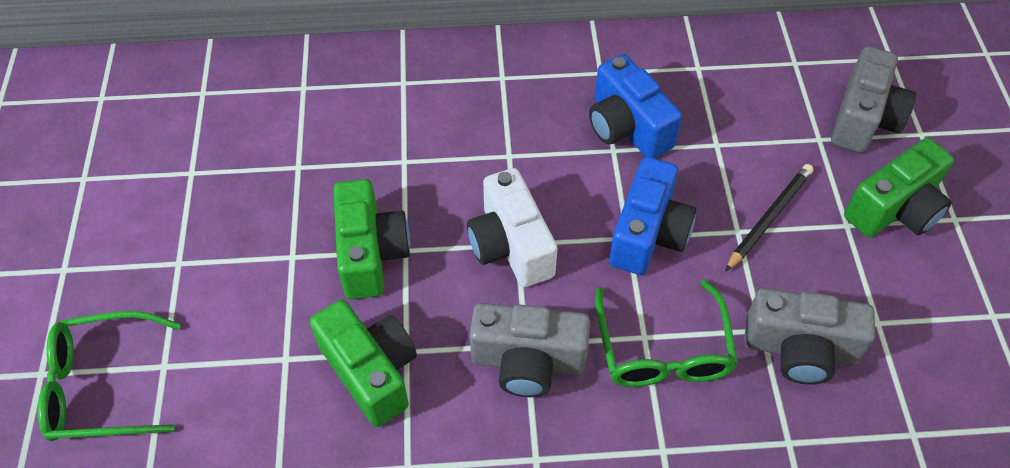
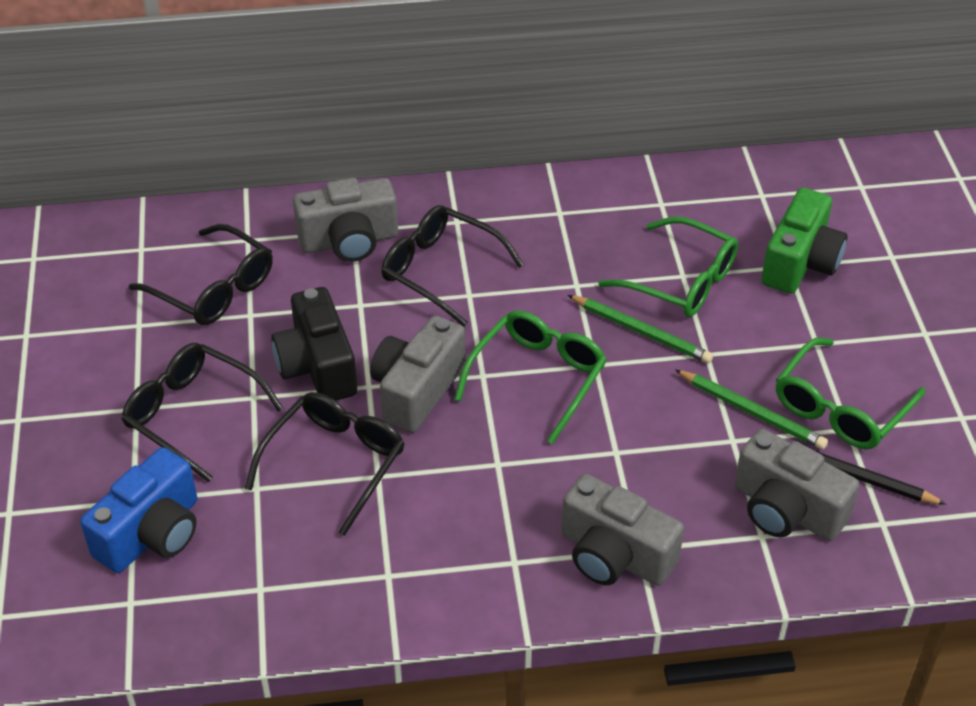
black camera: 0 -> 1
black glasses: 0 -> 4
blue camera: 2 -> 1
green camera: 3 -> 1
green glasses: 2 -> 3
green pencil: 0 -> 2
grey camera: 3 -> 4
white camera: 1 -> 0

